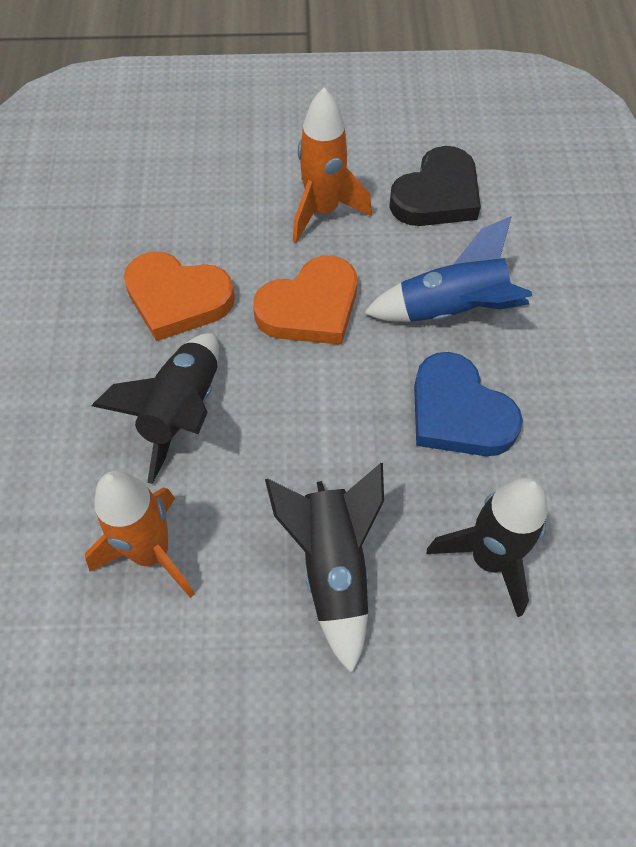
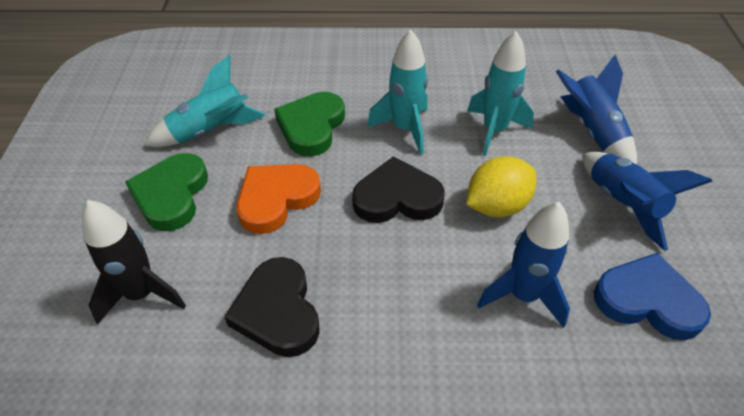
black heart: 1 -> 2
black rocket: 3 -> 1
blue rocket: 1 -> 3
green heart: 0 -> 2
orange heart: 2 -> 1
orange rocket: 2 -> 0
turquoise rocket: 0 -> 3
yellow lemon: 0 -> 1

